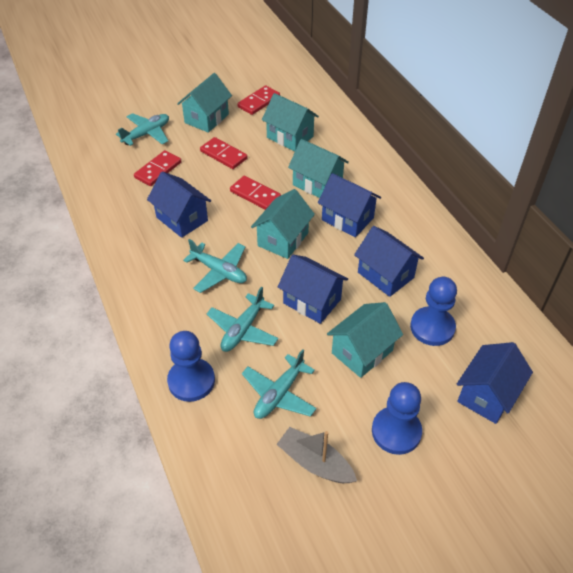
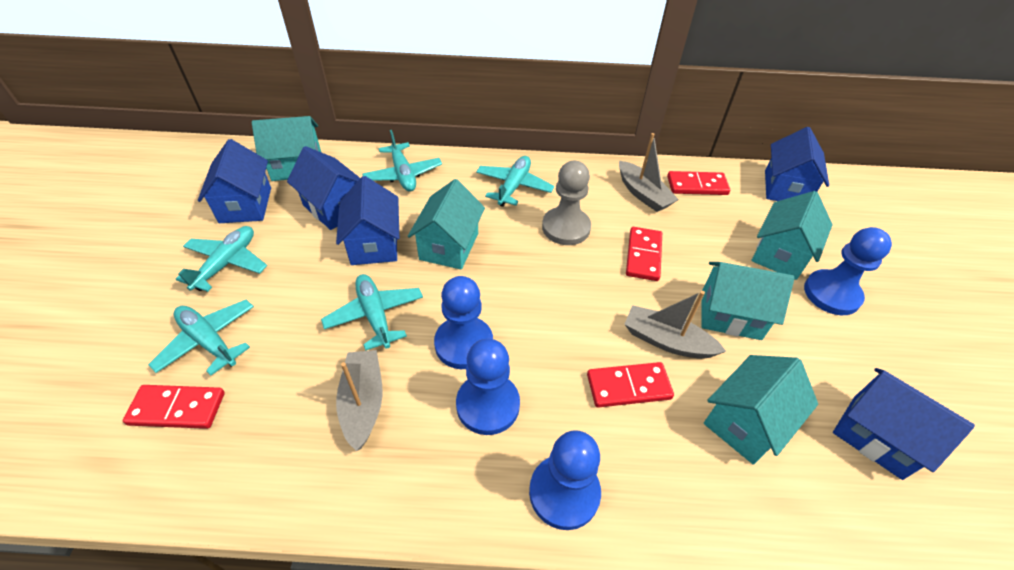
blue pawn: 3 -> 4
grey boat: 1 -> 3
grey pawn: 0 -> 1
turquoise plane: 4 -> 5

